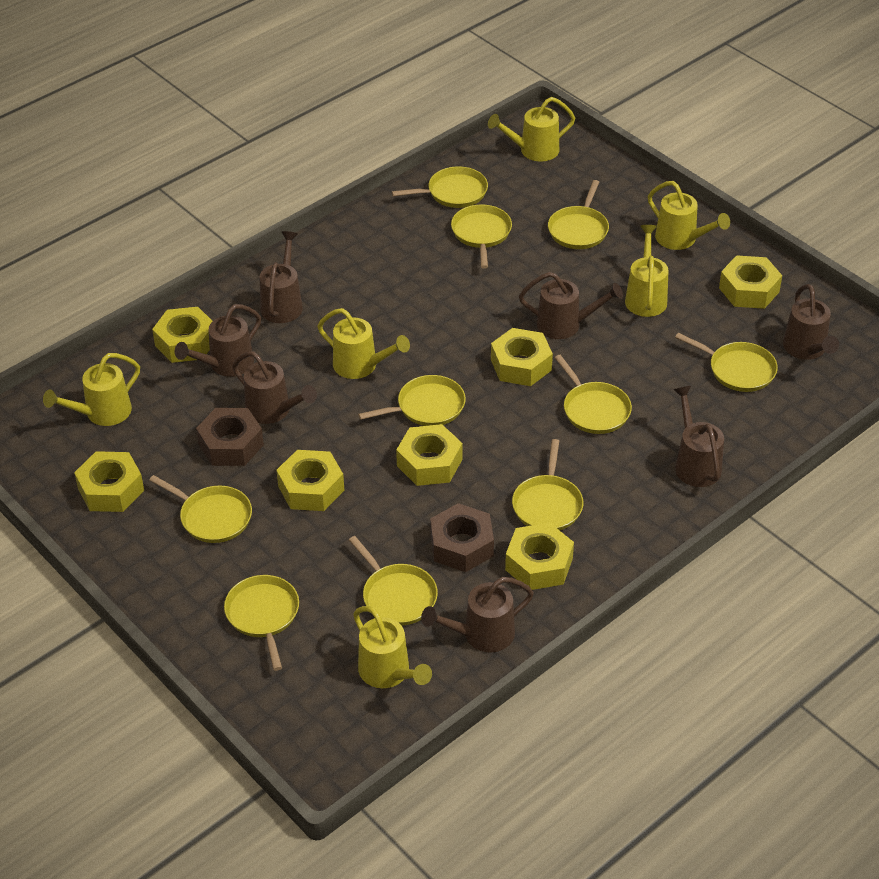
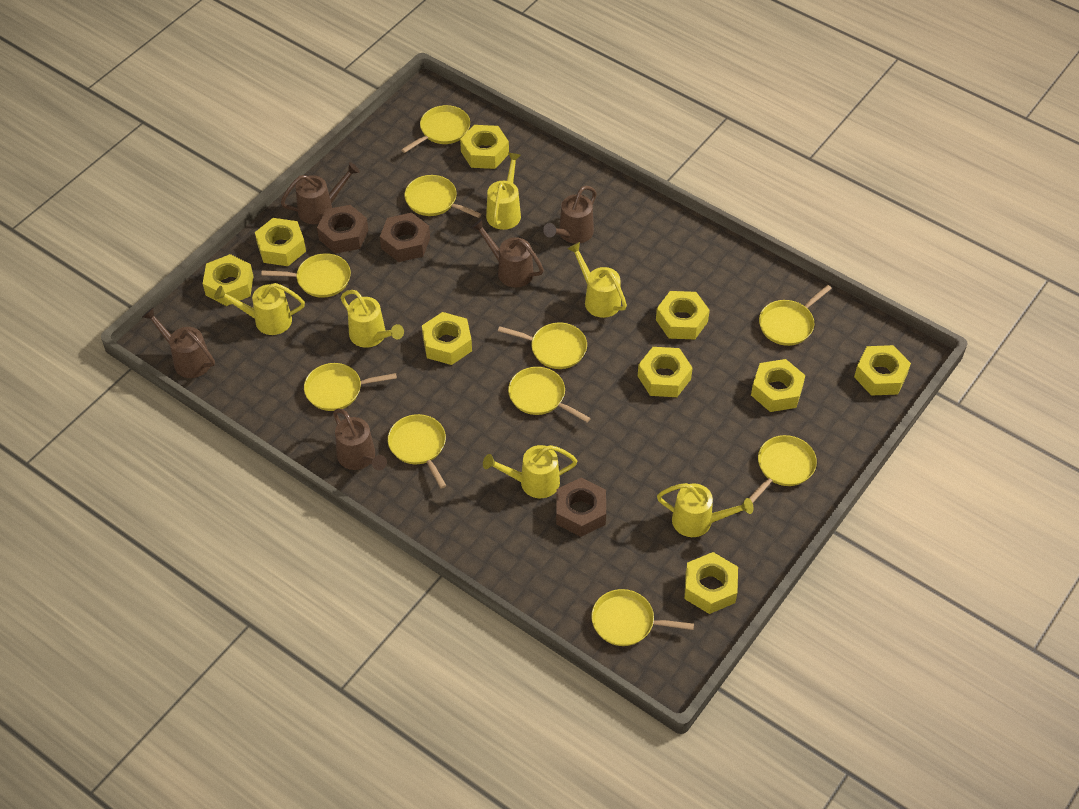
brown nut: 2 -> 3
brown watering can: 7 -> 5
yellow nut: 7 -> 9

